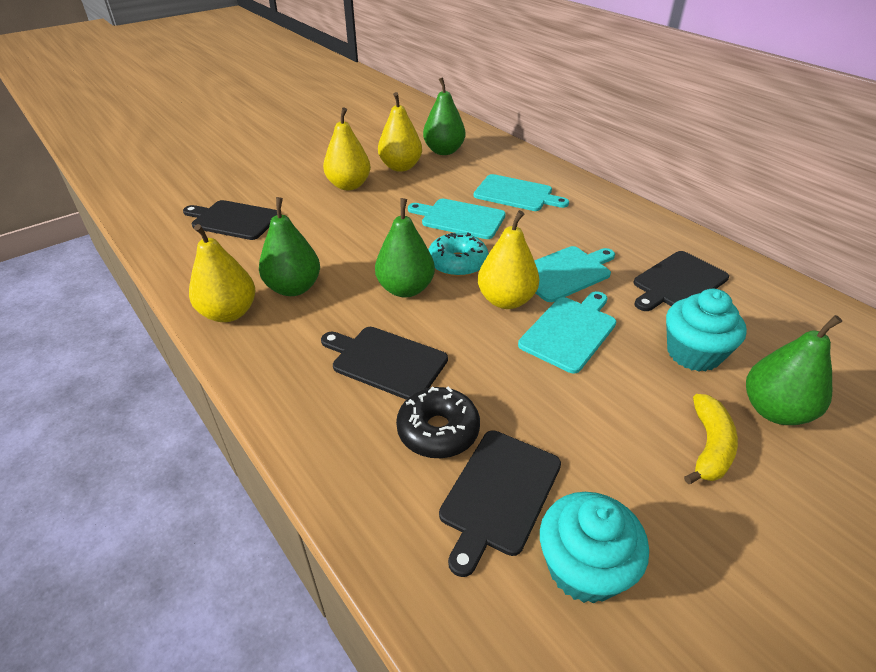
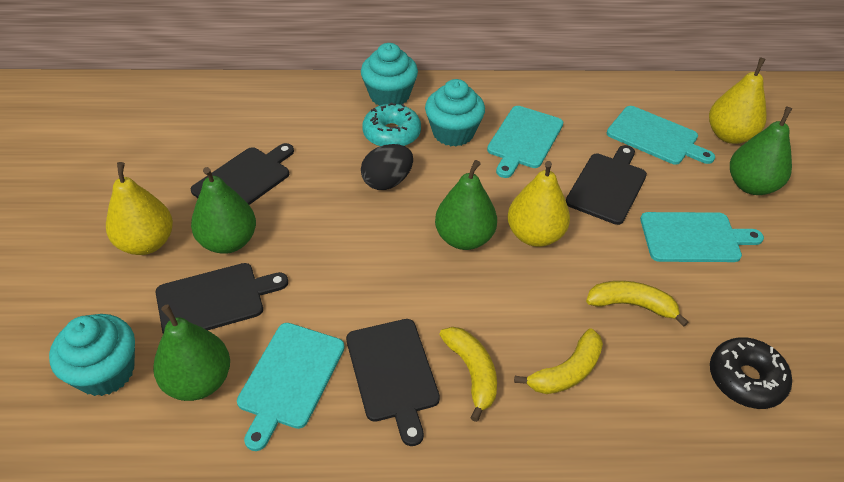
black egg: 0 -> 1
turquoise cupcake: 2 -> 3
yellow banana: 1 -> 3
yellow pear: 4 -> 3

